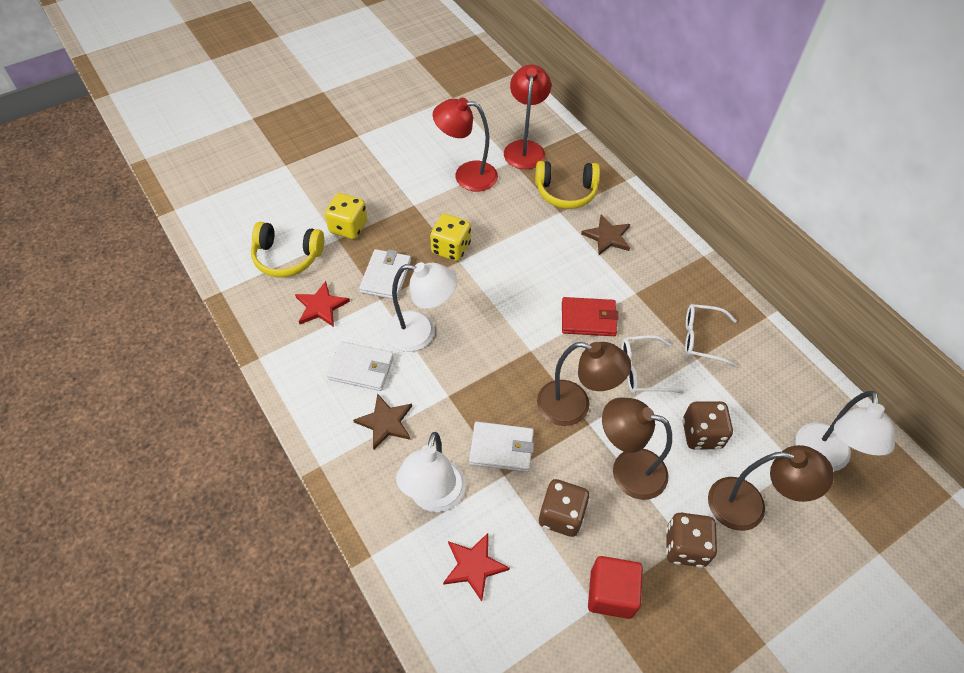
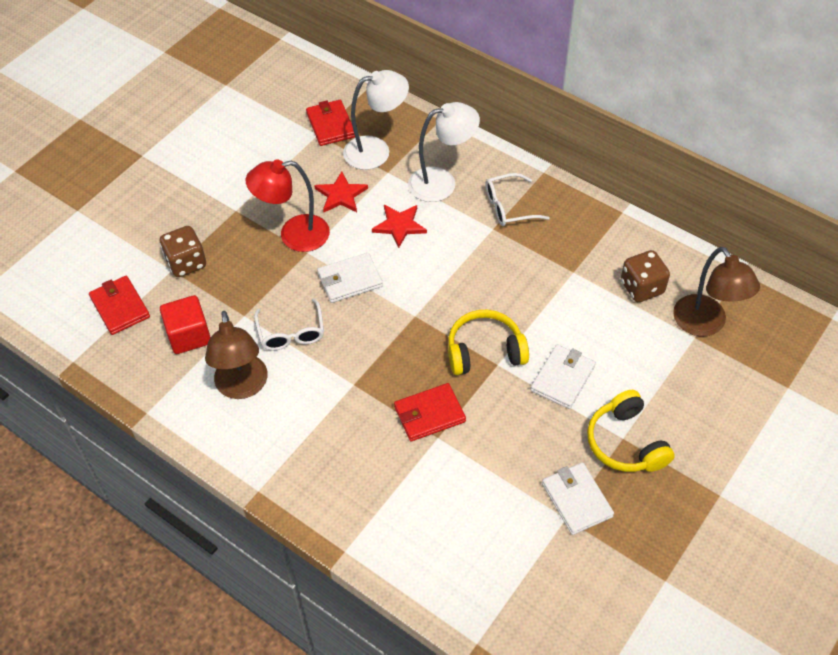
brown dice: 3 -> 2
brown lamp: 3 -> 2
brown star: 2 -> 0
red lamp: 2 -> 1
red wallet: 1 -> 3
white lamp: 3 -> 2
yellow dice: 2 -> 0

